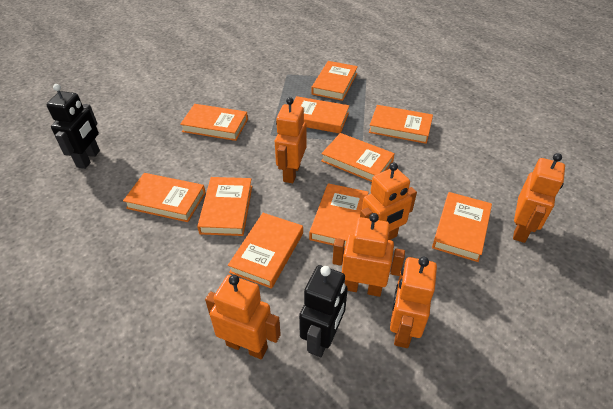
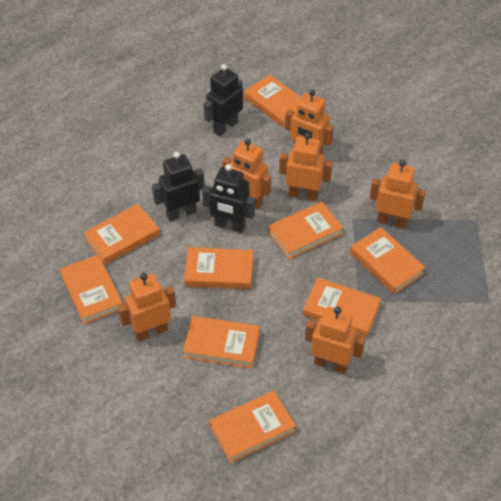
black robot: 2 -> 3
orange book: 10 -> 9

